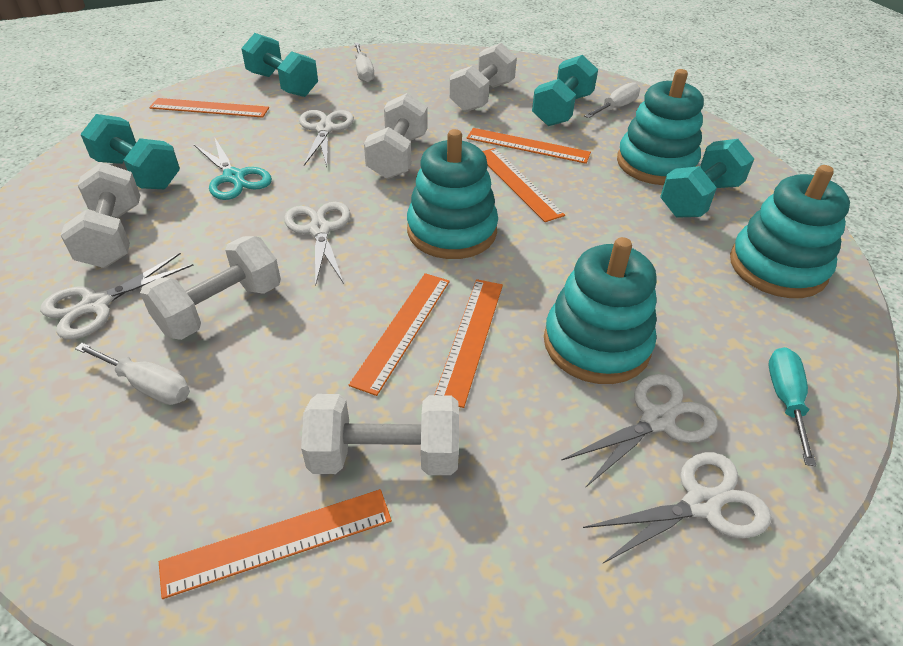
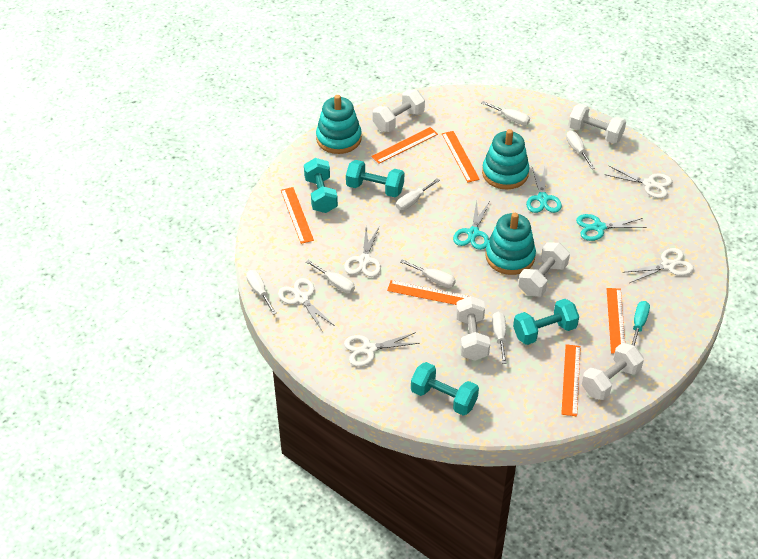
turquoise scissors: 1 -> 3
turquoise stacking toy: 4 -> 3
white screwdriver: 3 -> 7

